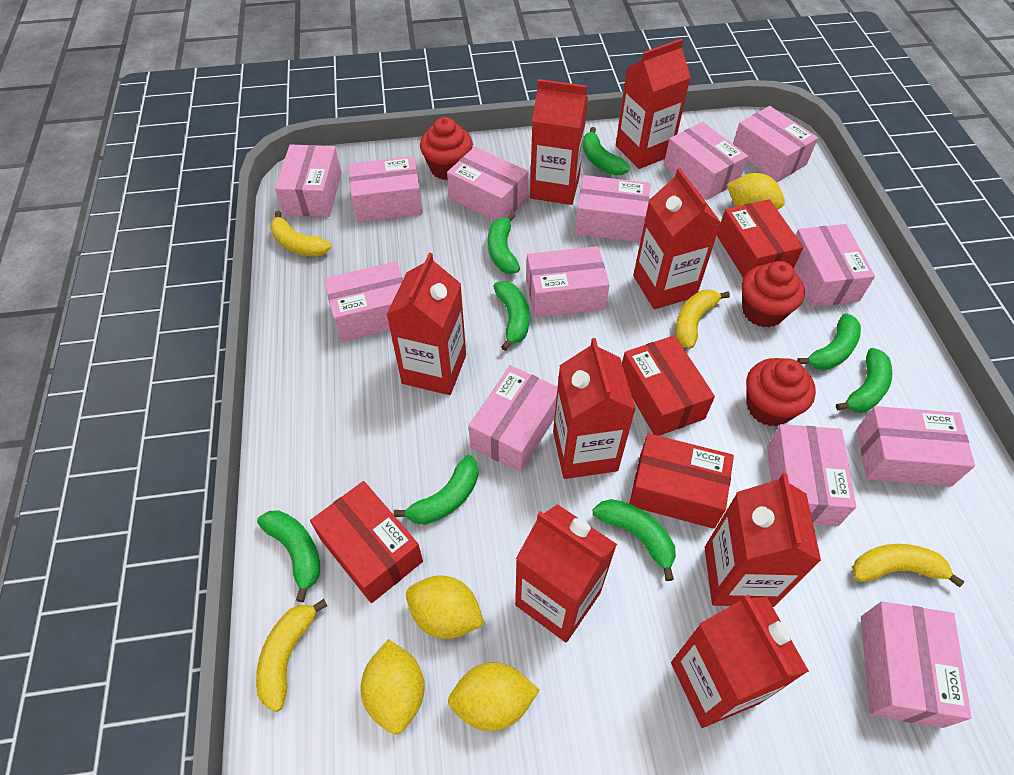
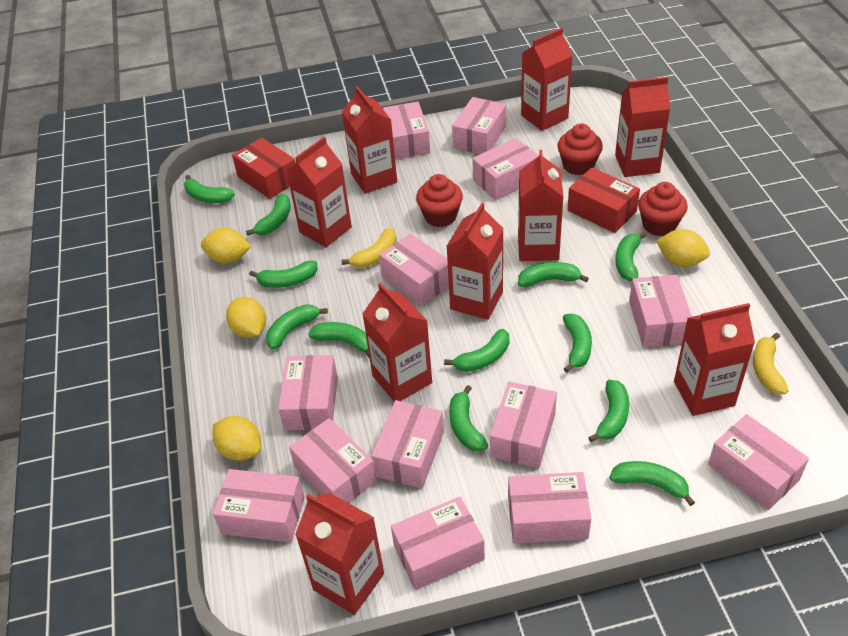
green banana: 8 -> 12
red box: 4 -> 2
red carton: 8 -> 9
yellow banana: 4 -> 2

